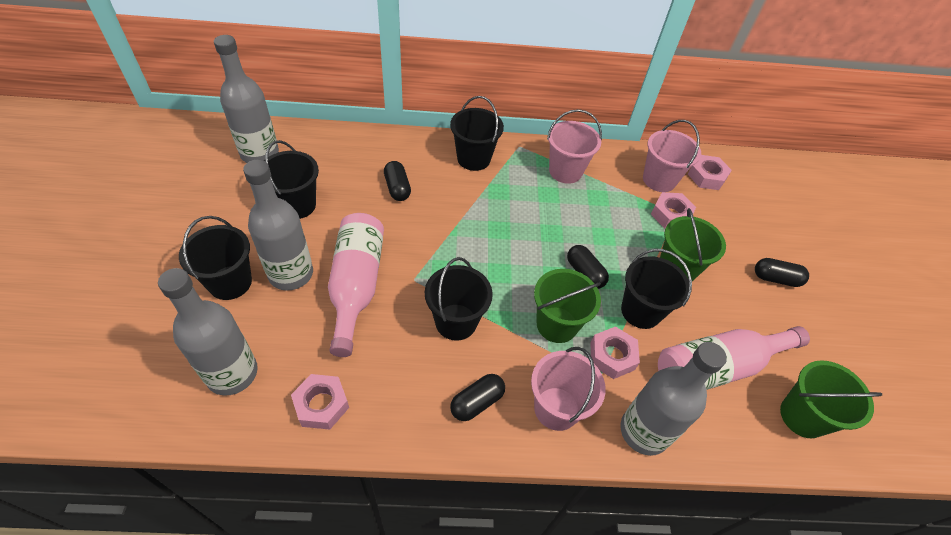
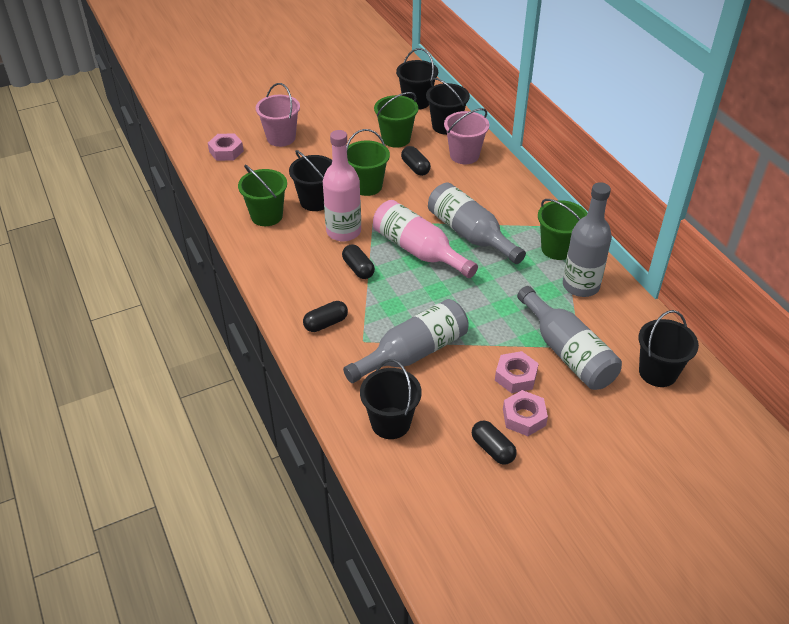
green bucket: 3 -> 4
pink bucket: 3 -> 2
pink nut: 4 -> 3

